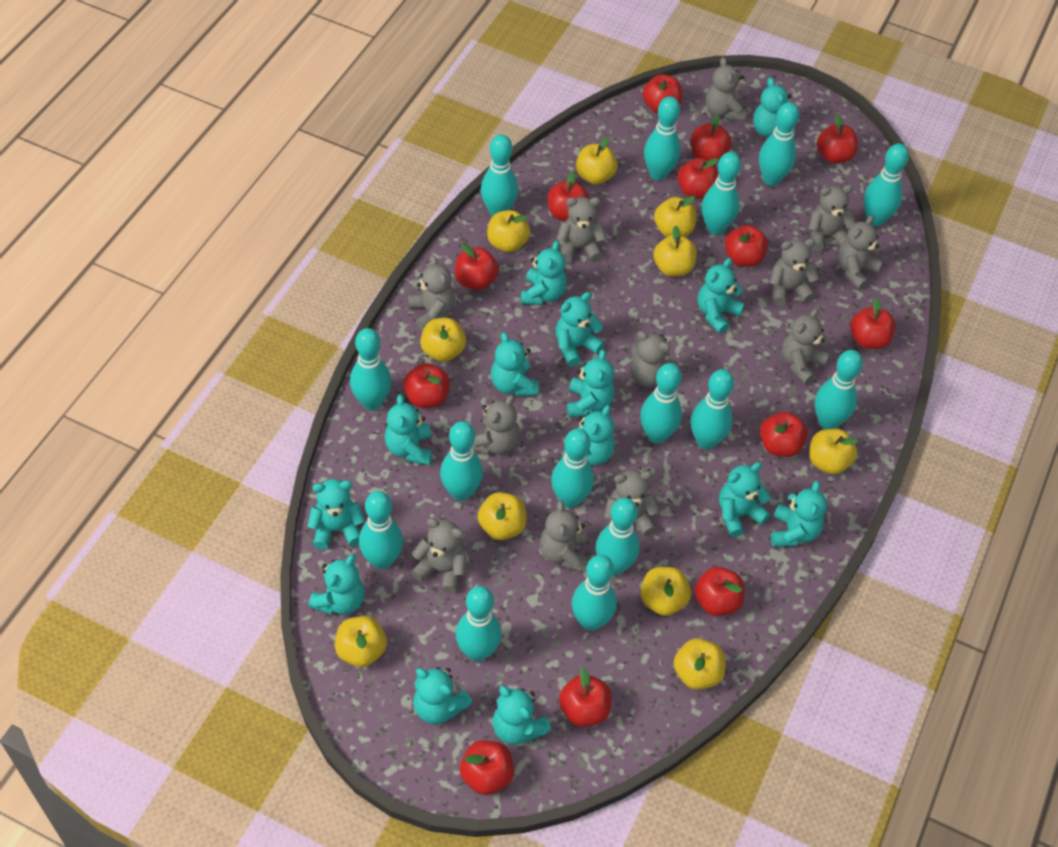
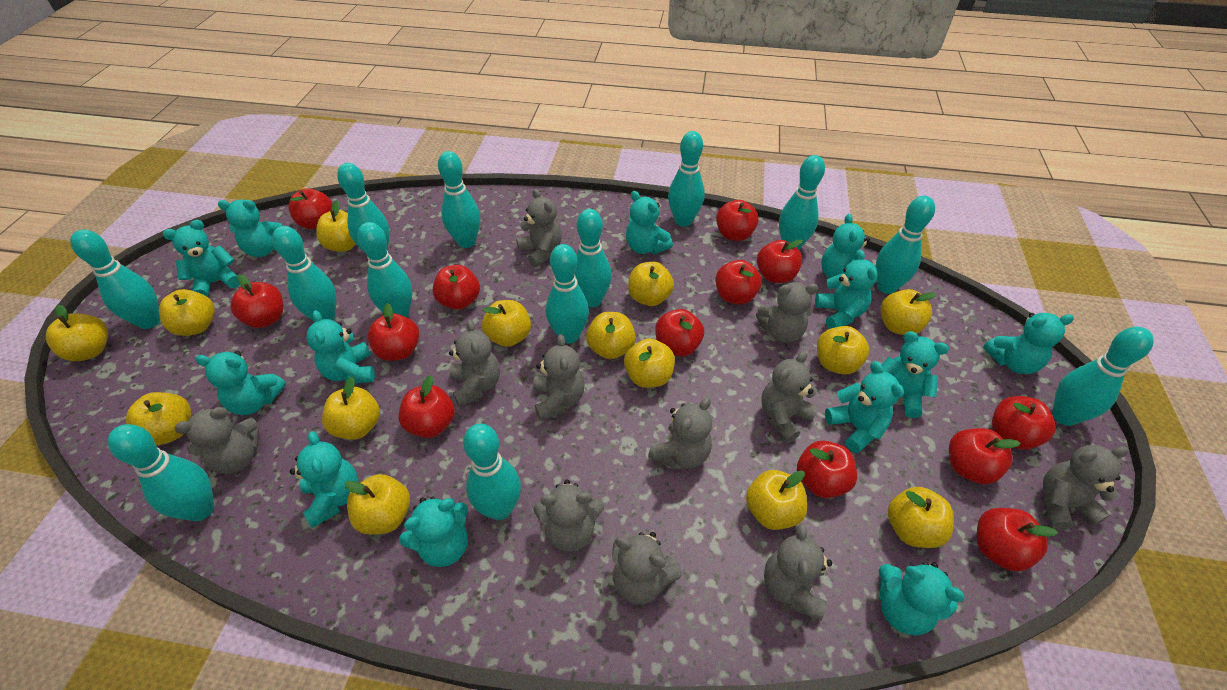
grey teddy bear: 12 -> 11
turquoise bowling pin: 15 -> 13
turquoise teddy bear: 14 -> 13
yellow apple: 10 -> 14

